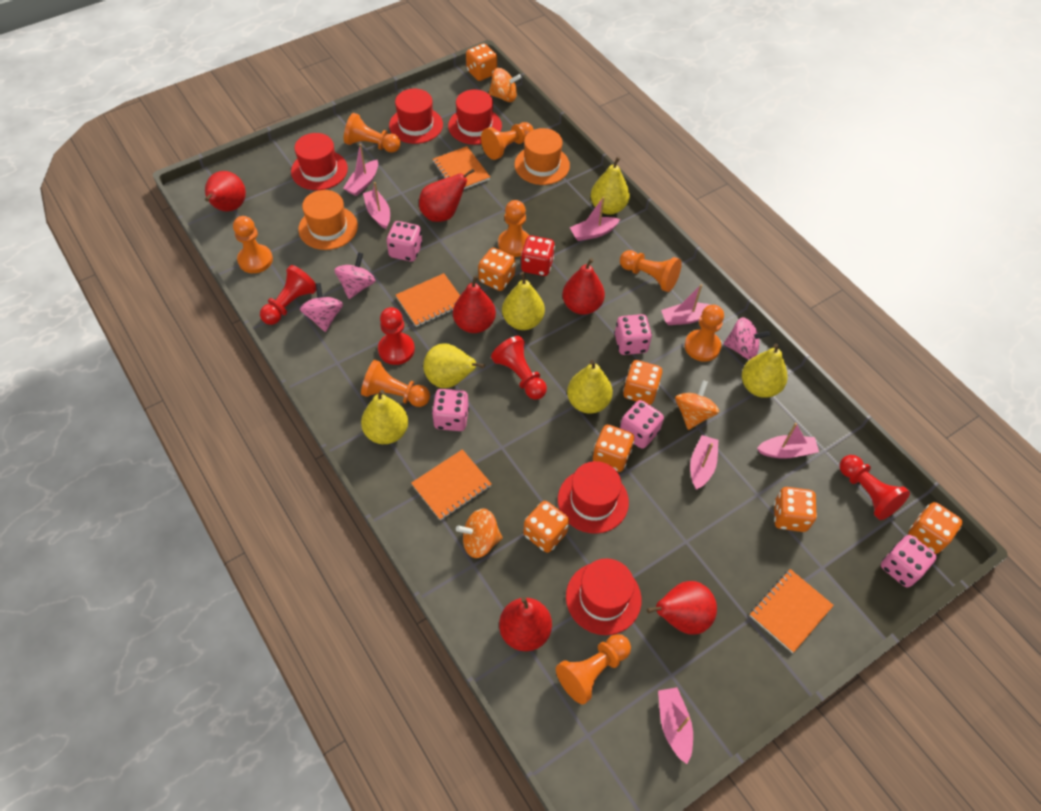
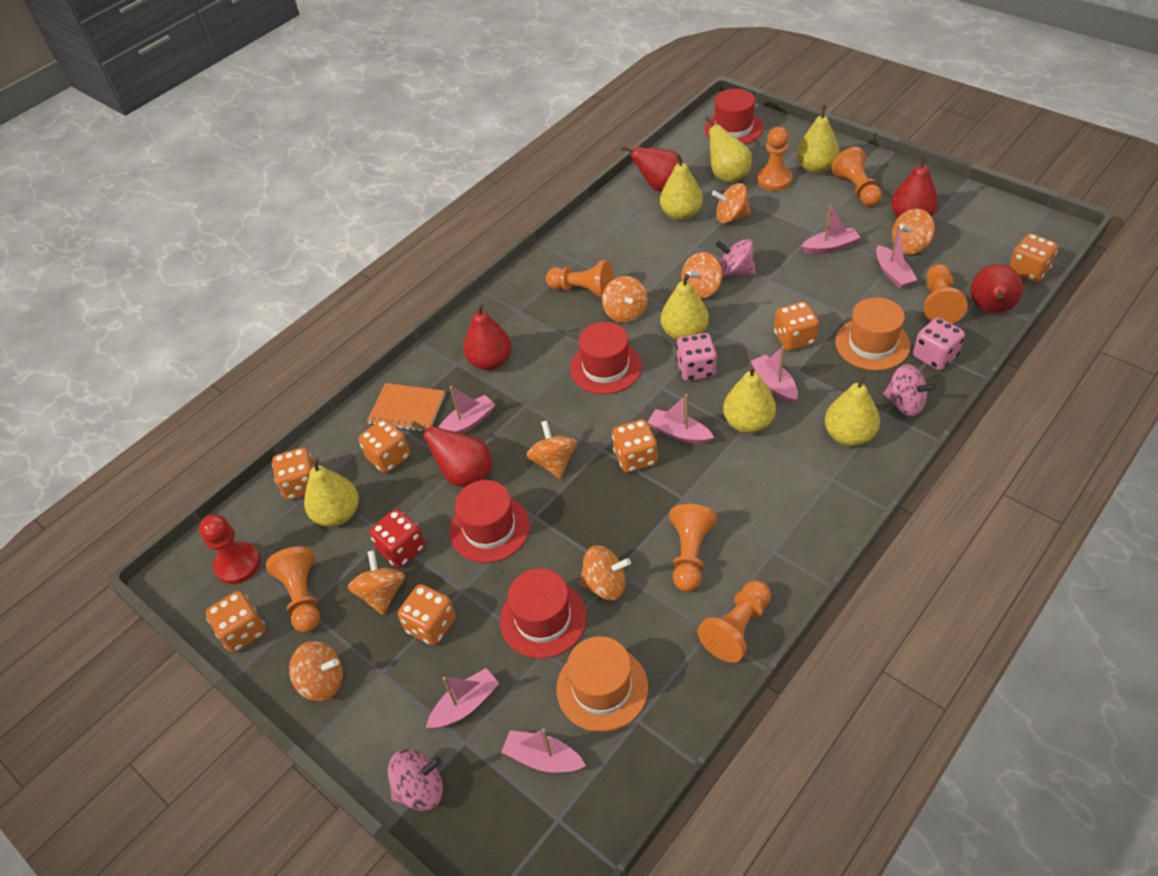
orange notebook: 4 -> 1
orange pawn: 8 -> 7
orange spinning top: 3 -> 8
pink dice: 5 -> 2
red hat: 5 -> 4
red pawn: 4 -> 1
red pear: 6 -> 5
yellow pear: 6 -> 7

